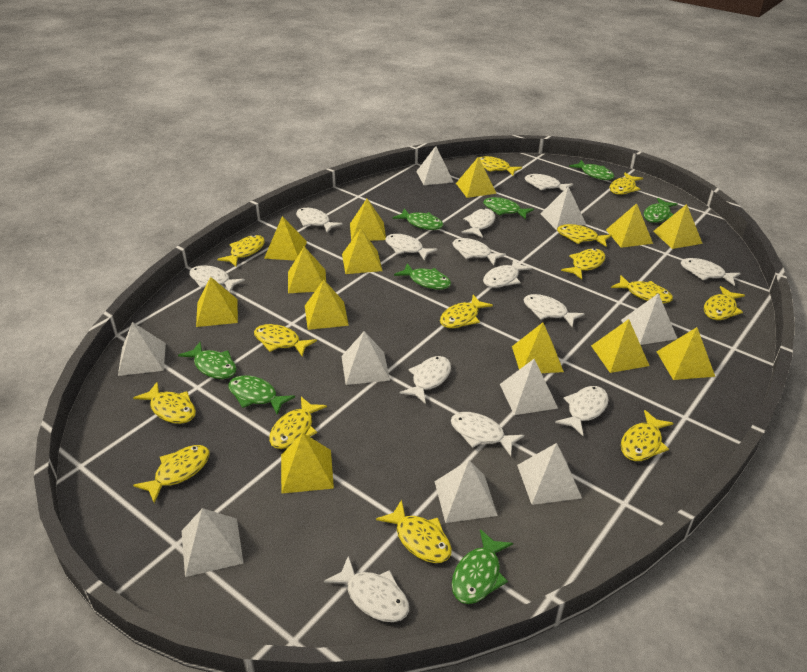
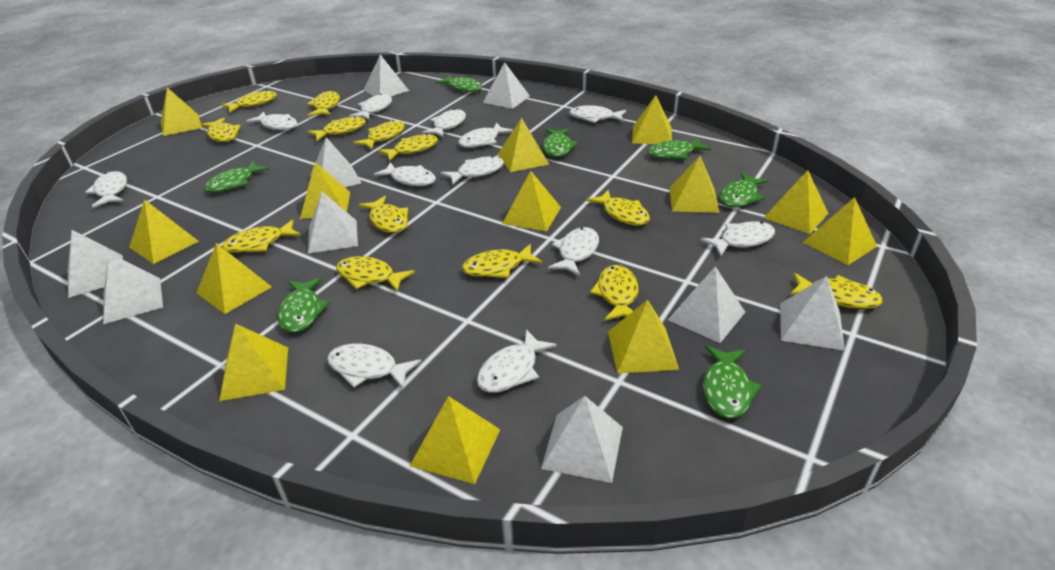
green fish: 8 -> 7
white fish: 13 -> 12
yellow fish: 14 -> 13

